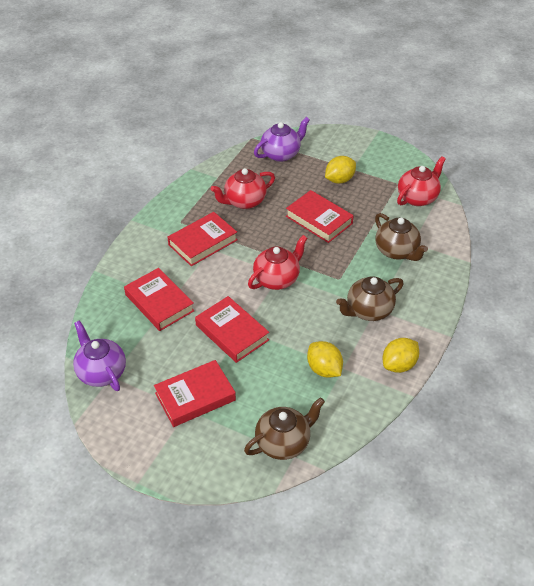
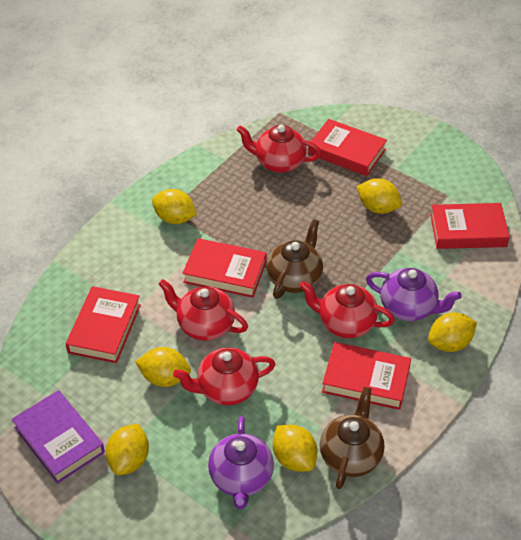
brown teapot: 3 -> 2
purple book: 0 -> 1
red teapot: 3 -> 4
yellow lemon: 3 -> 6

